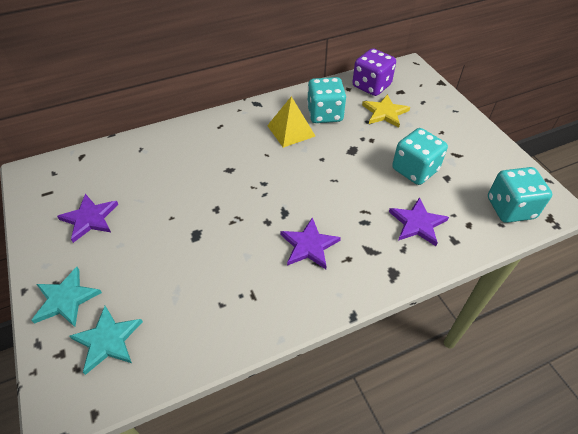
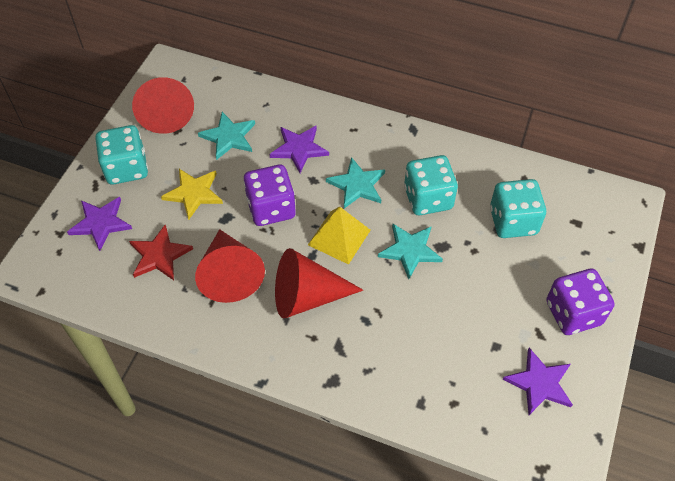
purple dice: 1 -> 2
red cone: 0 -> 3
red star: 0 -> 1
turquoise star: 2 -> 3

